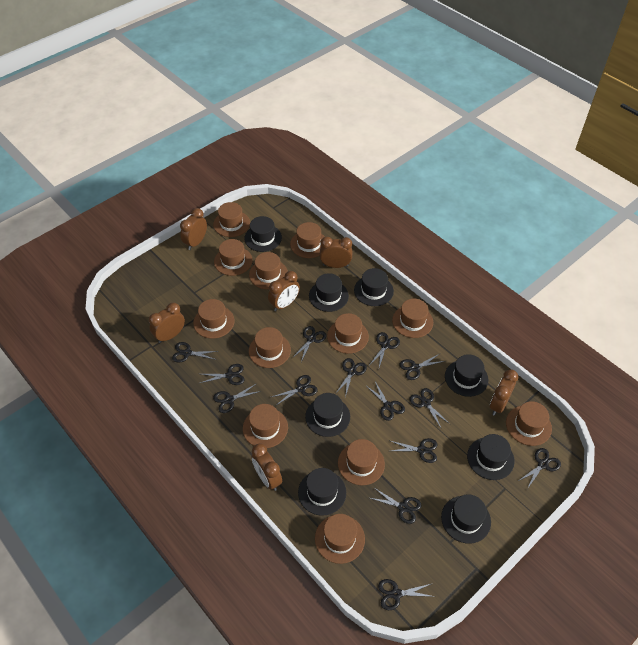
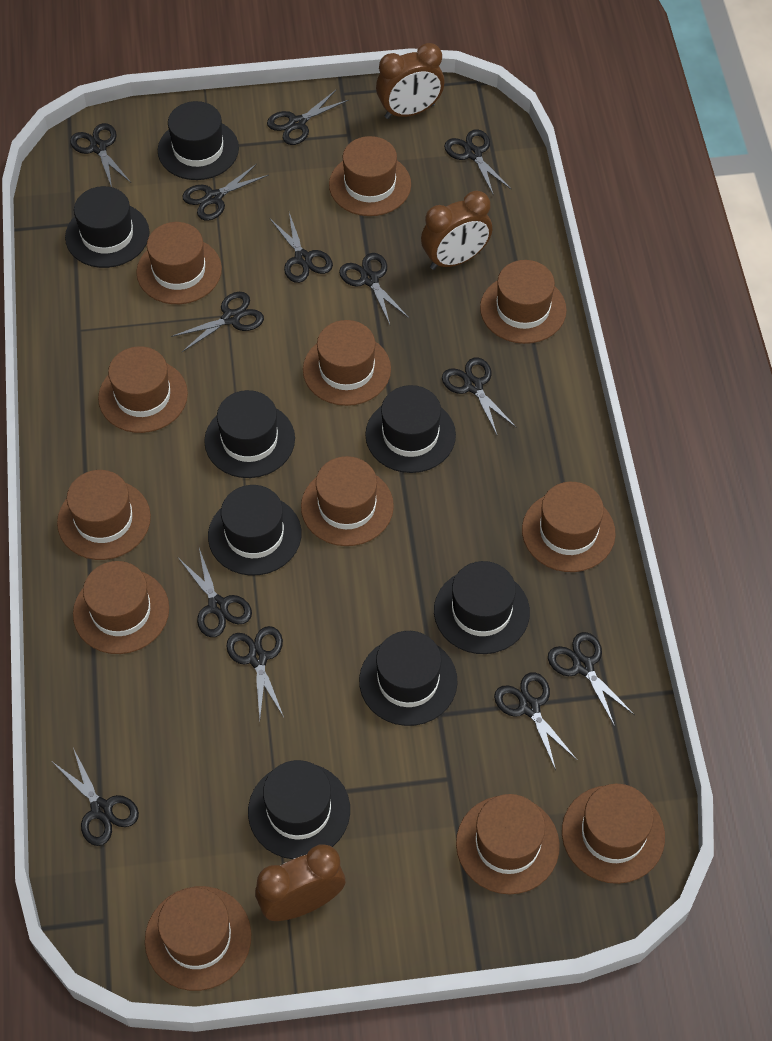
black scissors: 14 -> 13
brown clock: 6 -> 3

